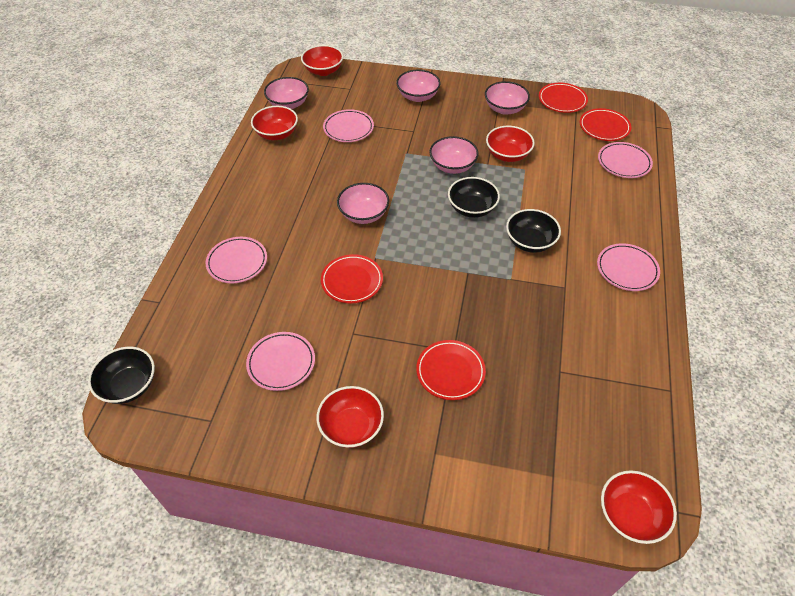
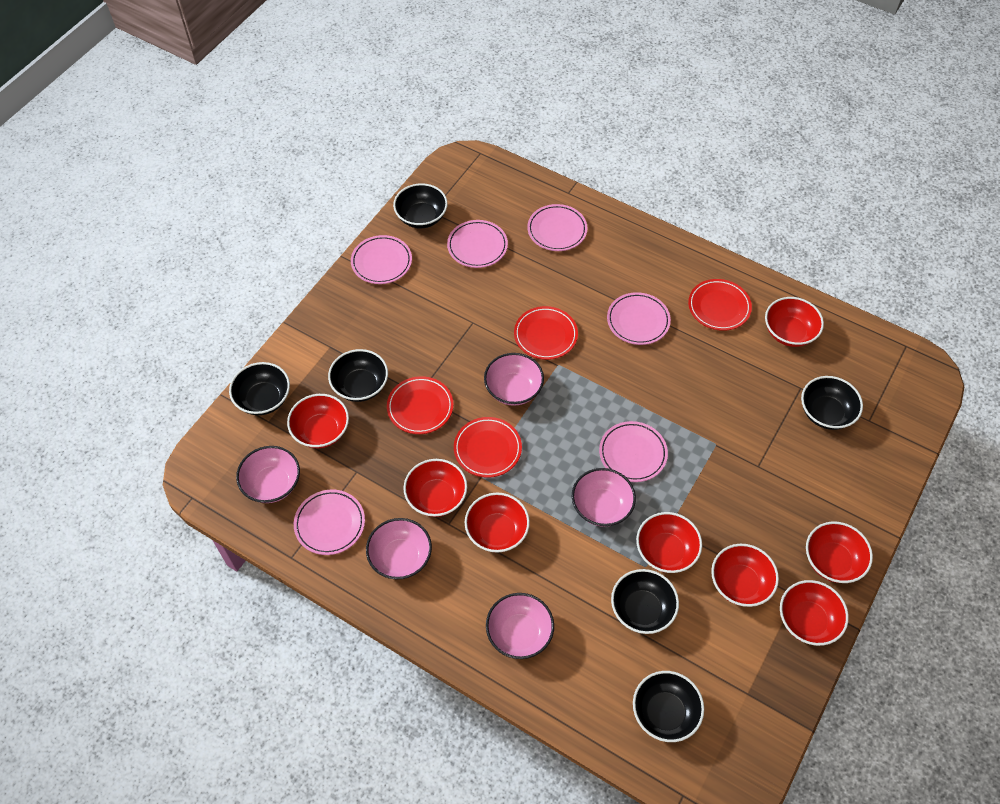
black bowl: 3 -> 6
pink plate: 5 -> 6
red bowl: 5 -> 8

